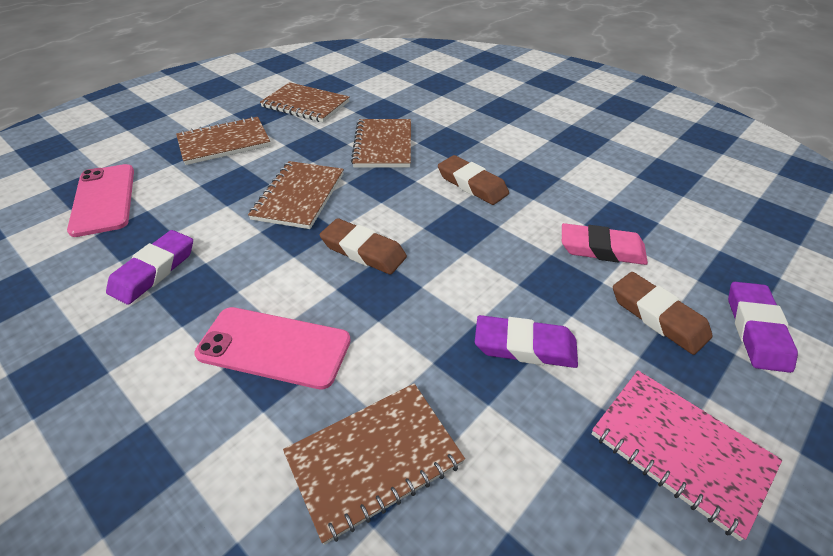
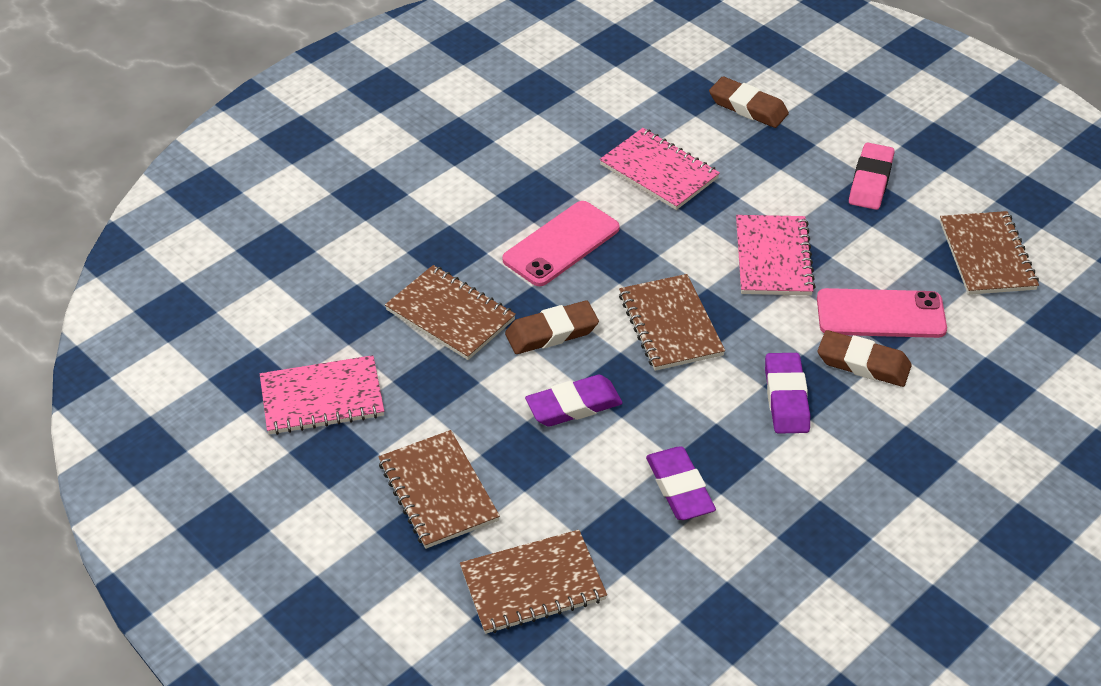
pink notebook: 1 -> 3

